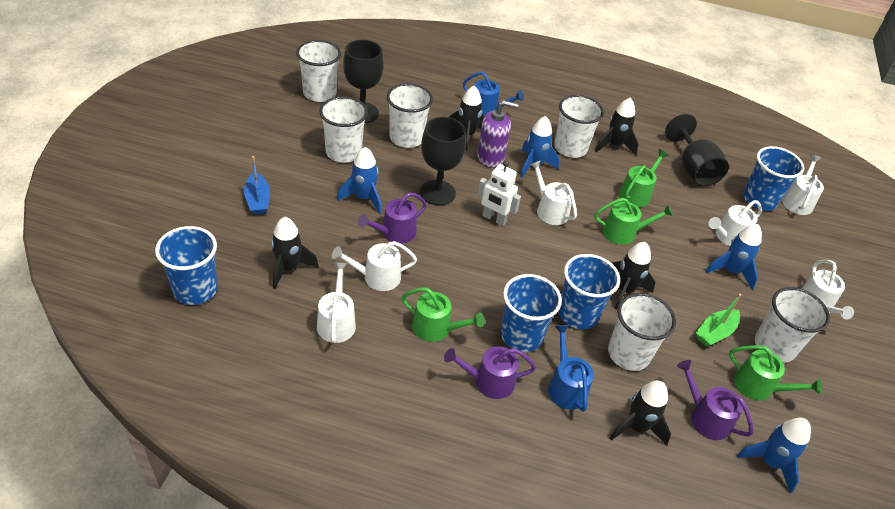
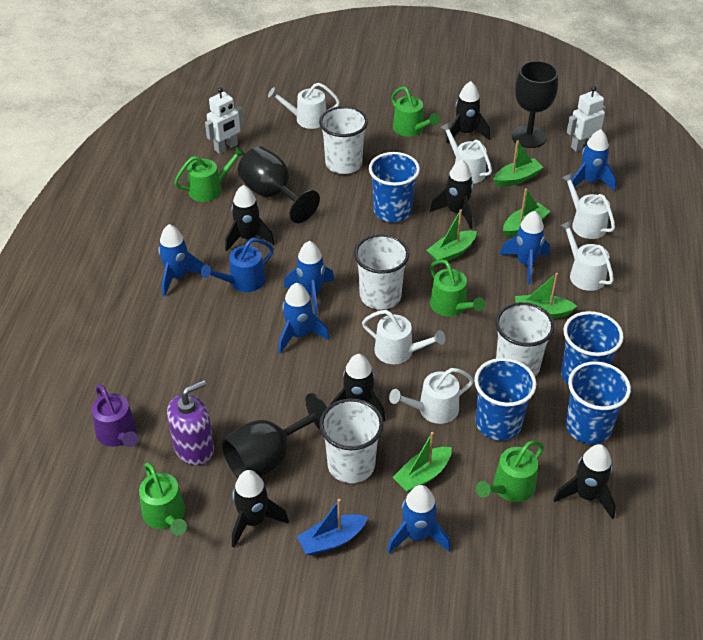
black rocket: 5 -> 6
blue rocket: 4 -> 6
blue watering can: 2 -> 1
green boat: 1 -> 5
green watering can: 4 -> 5
purple watering can: 3 -> 1
white cup: 6 -> 4
white robot: 1 -> 2

